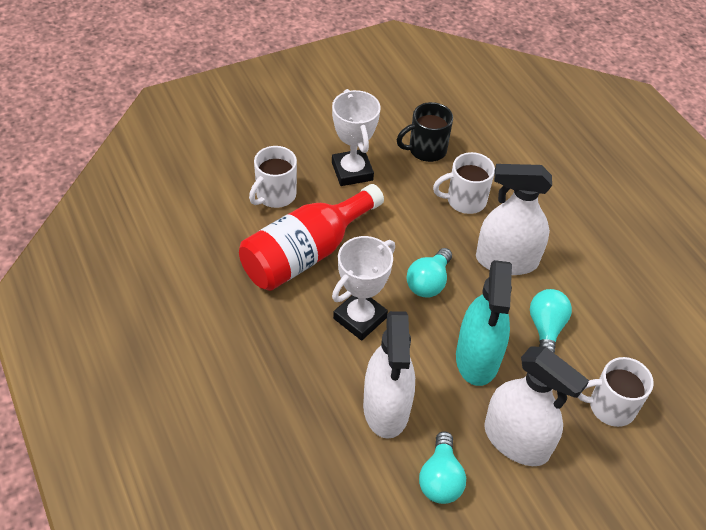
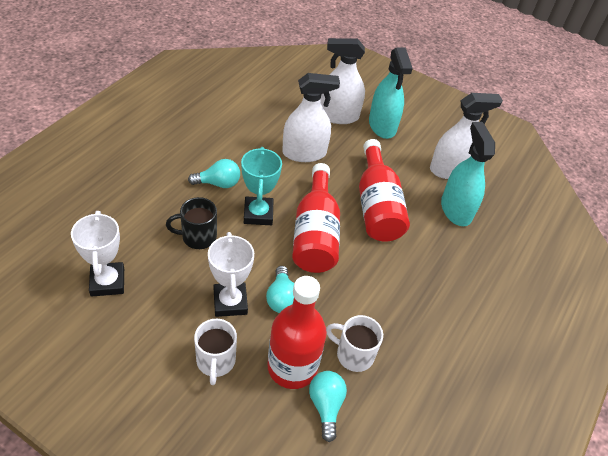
red bottle: 1 -> 3
turquoise spray bottle: 1 -> 2
turquoise trophy: 0 -> 1
white mug: 3 -> 2

